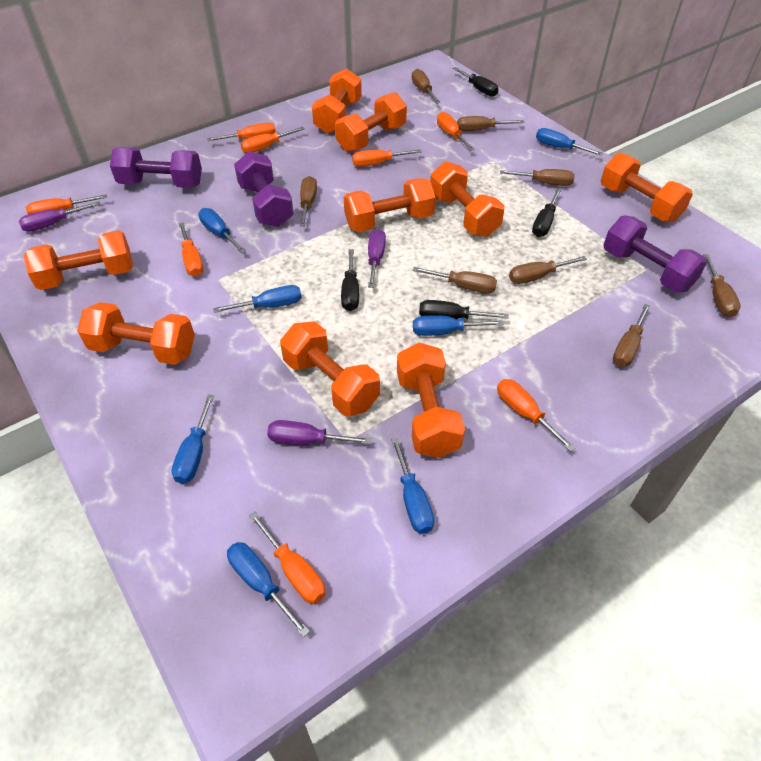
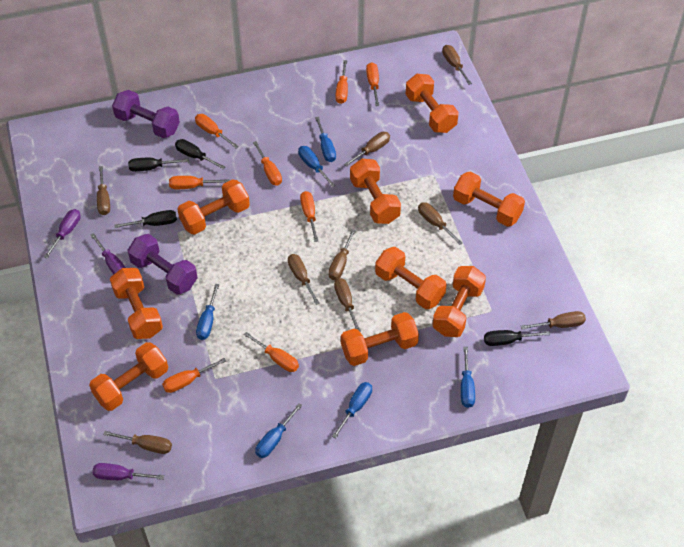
blue screwdriver: 7 -> 6
brown screwdriver: 8 -> 9
purple dumbbell: 3 -> 2

